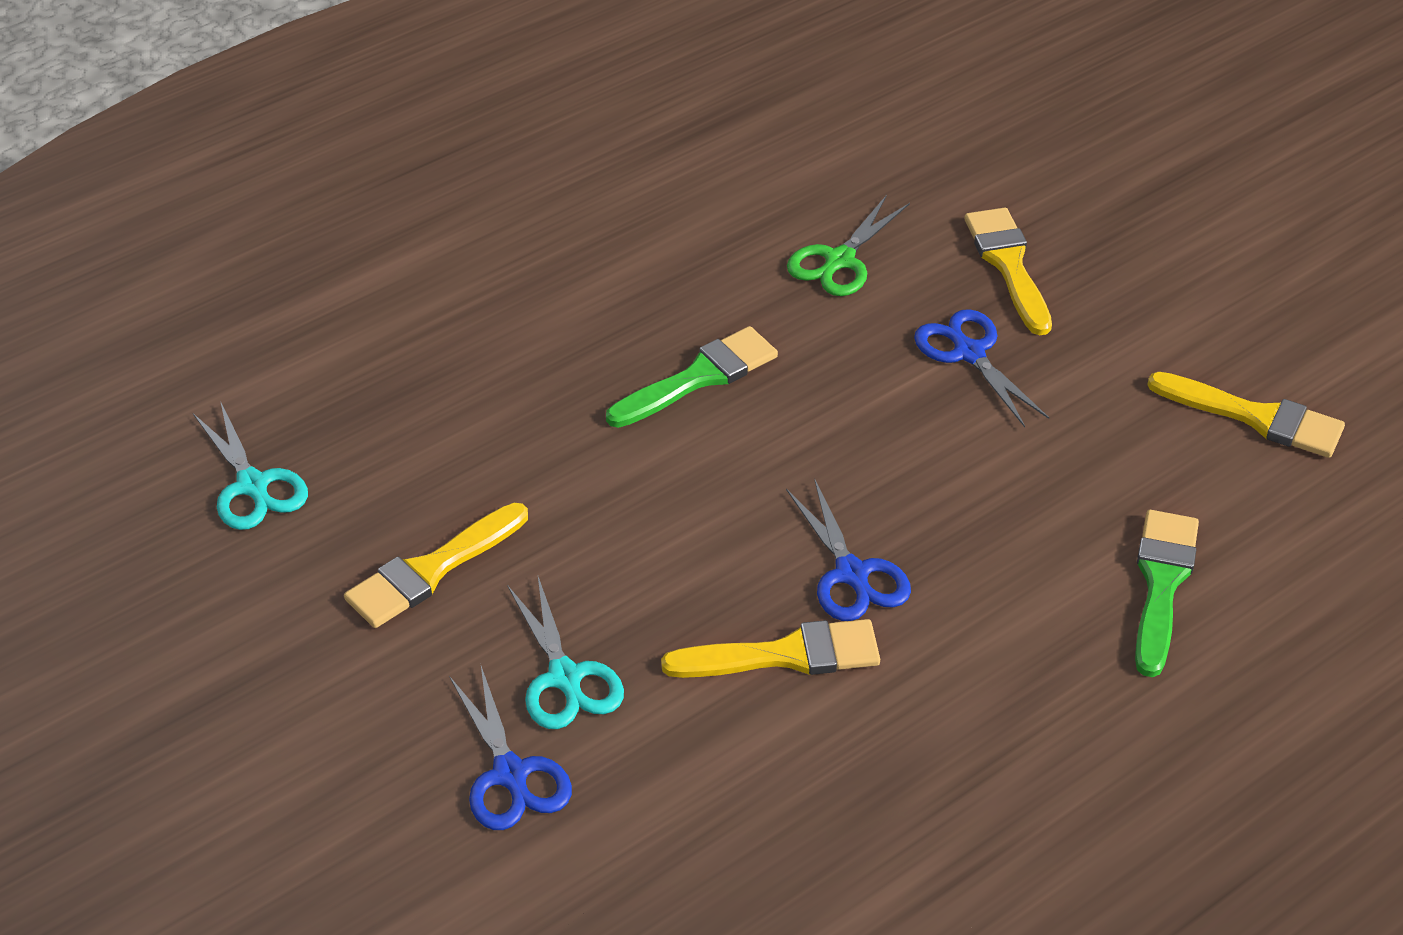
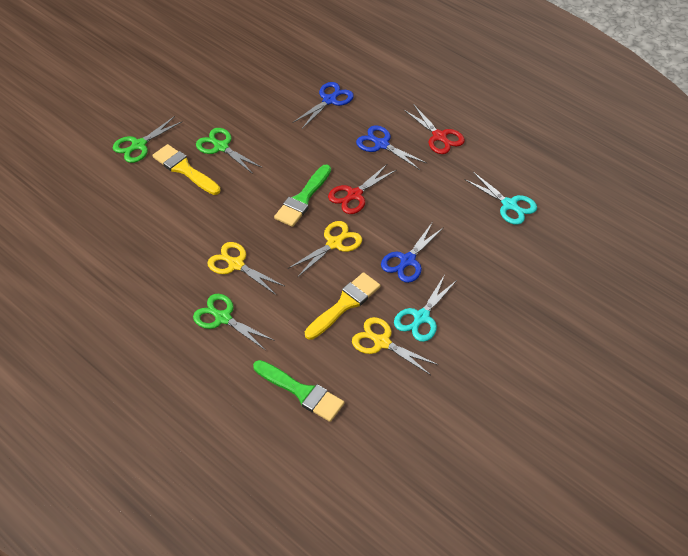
green scissors: 1 -> 3
red scissors: 0 -> 2
yellow brush: 4 -> 2
yellow scissors: 0 -> 3

